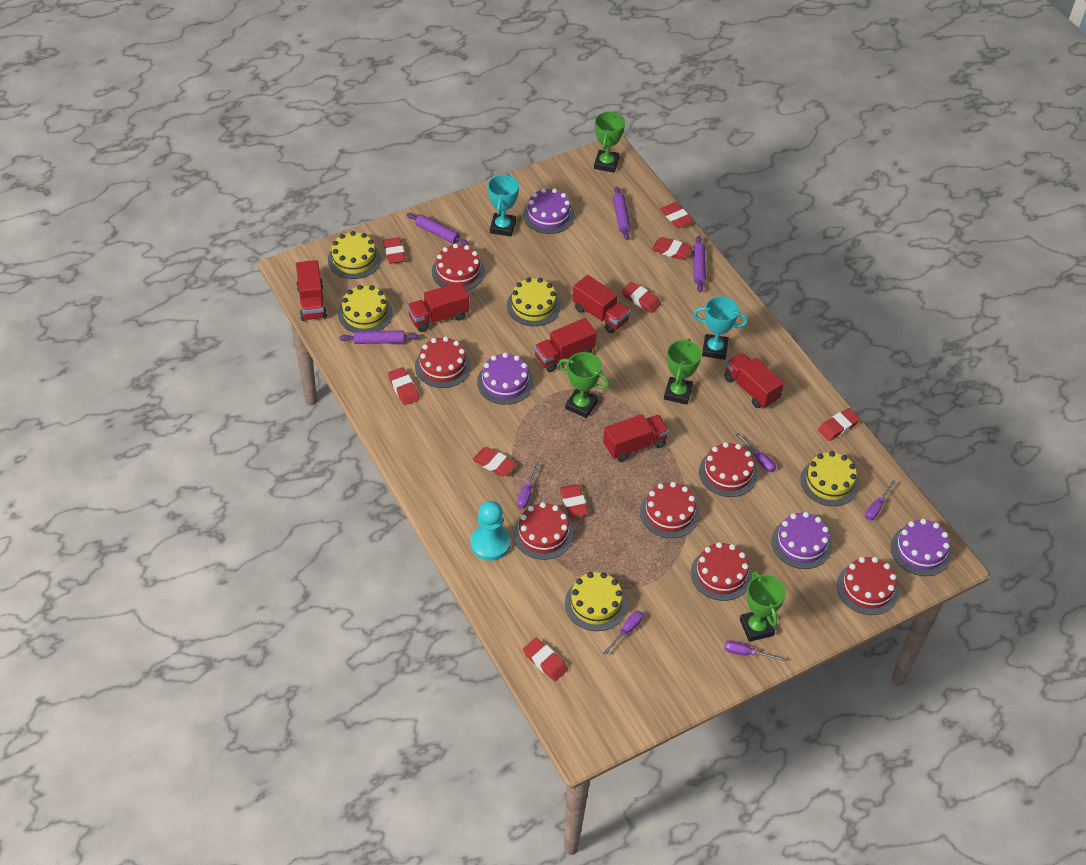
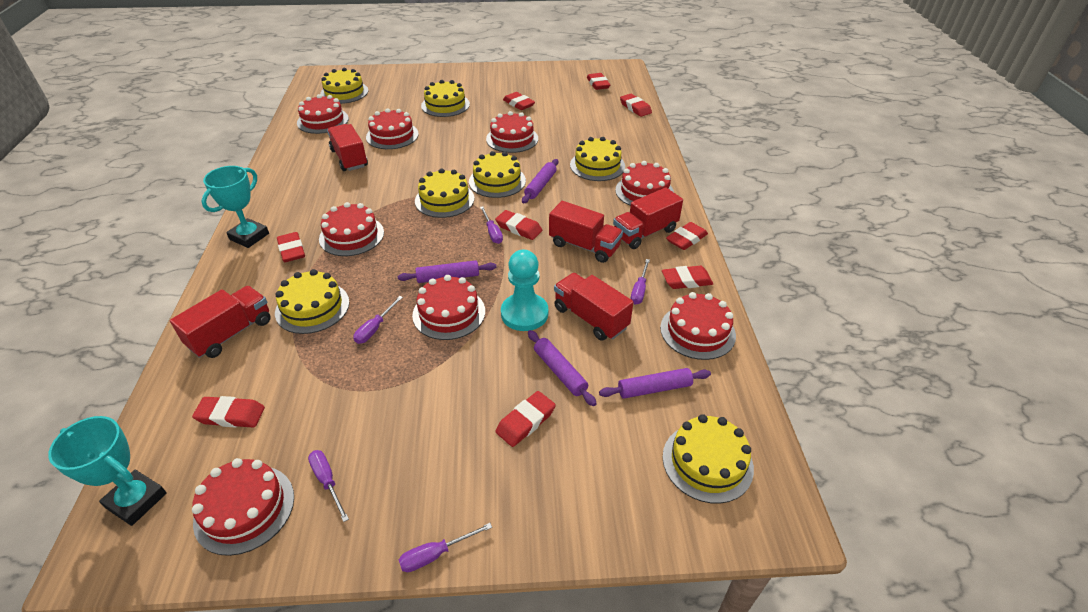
green trophy: 4 -> 0
purple cake: 4 -> 0
red cake: 7 -> 8
red truck: 6 -> 5
yellow cake: 5 -> 7

